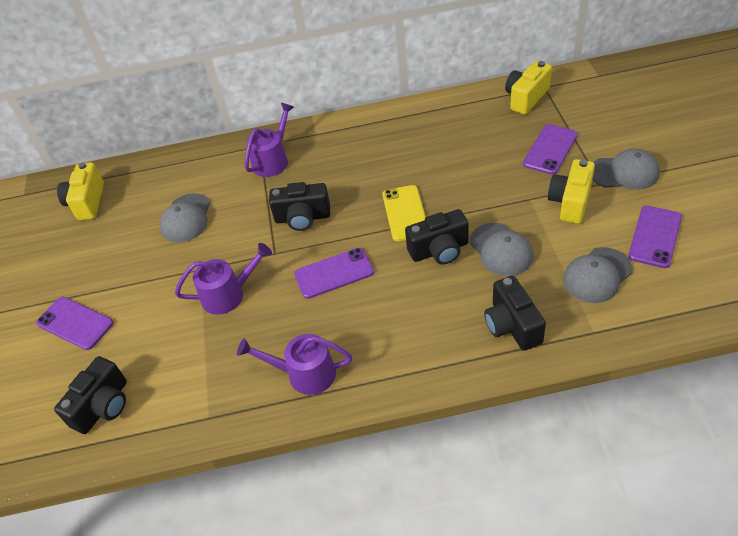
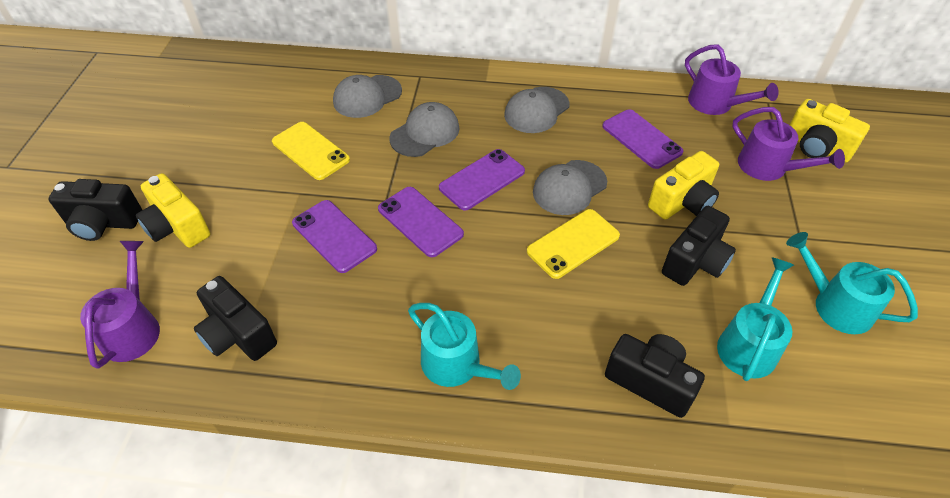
turquoise watering can: 0 -> 3
yellow phone: 1 -> 2

